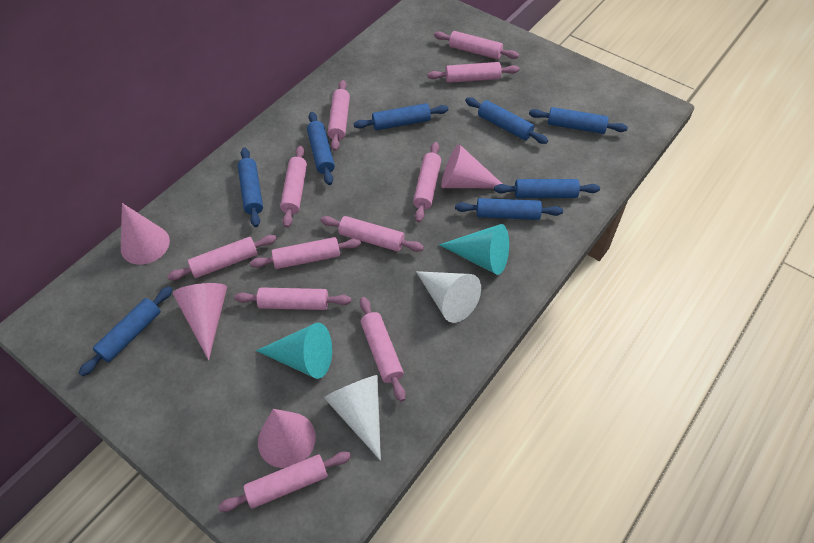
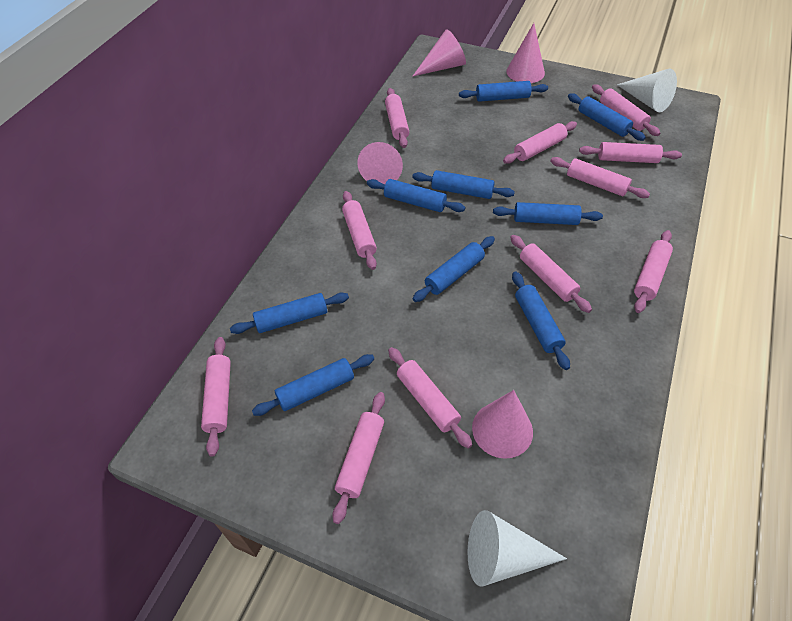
blue rolling pin: 8 -> 9
turquoise cone: 2 -> 0

